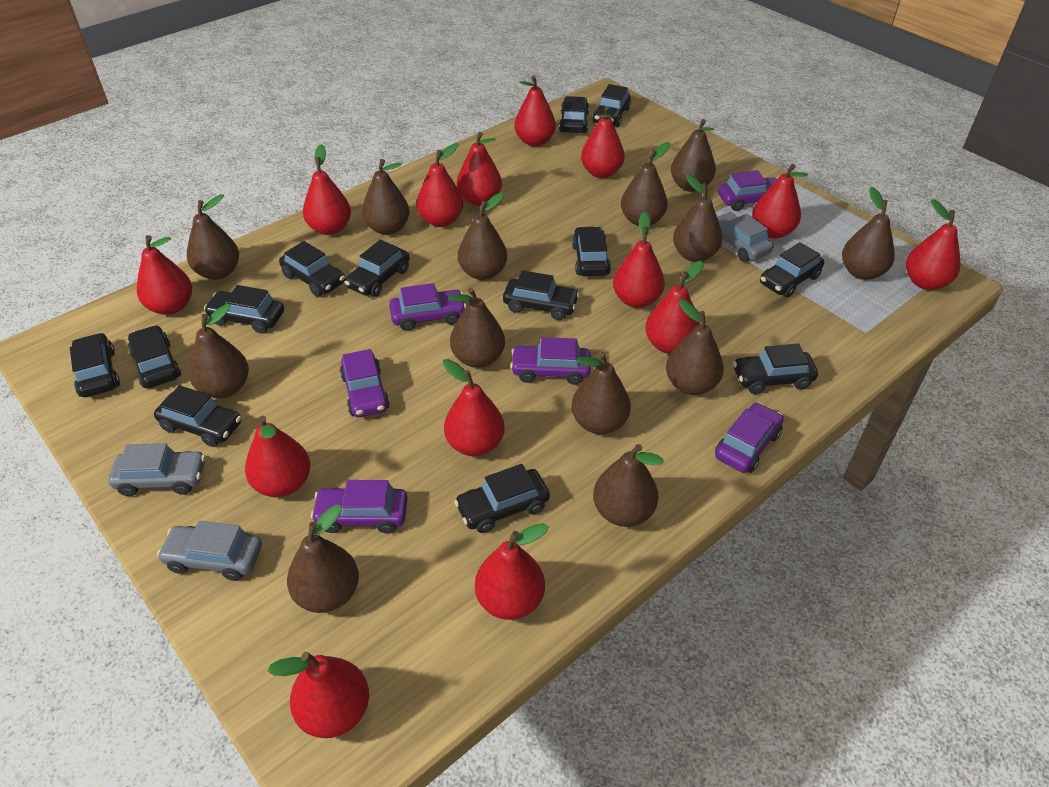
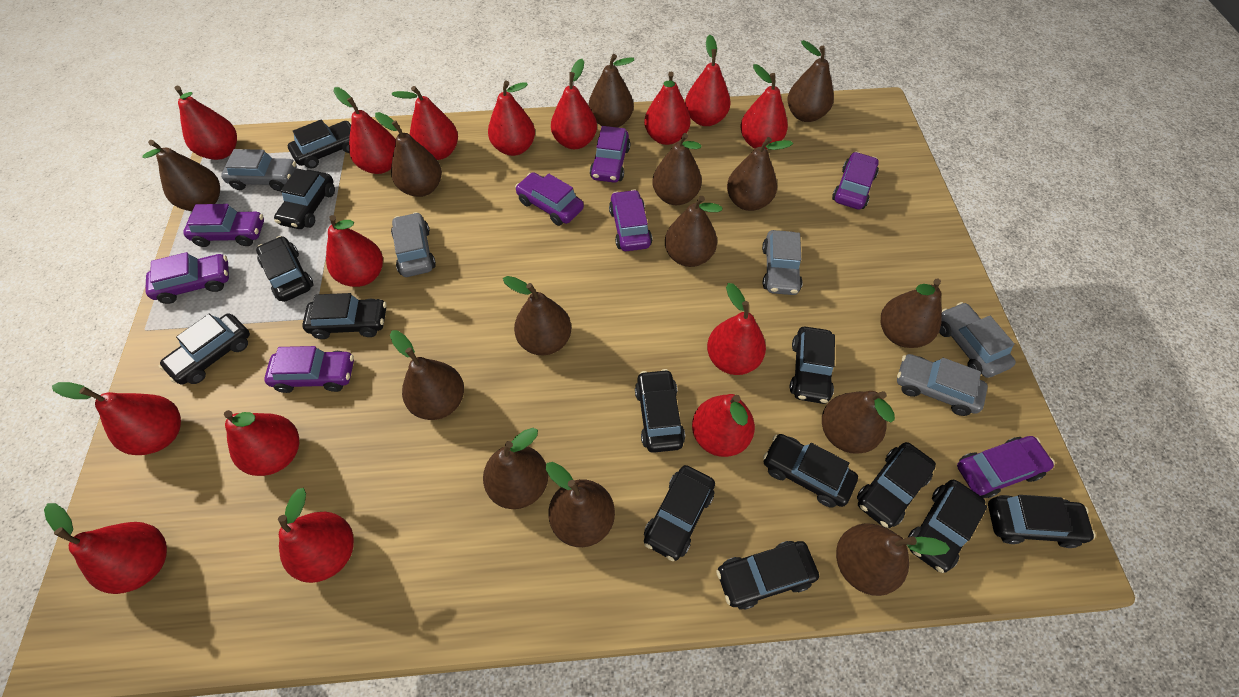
brown pear: 13 -> 14
grey car: 3 -> 5
purple car: 6 -> 8
red pear: 14 -> 15

